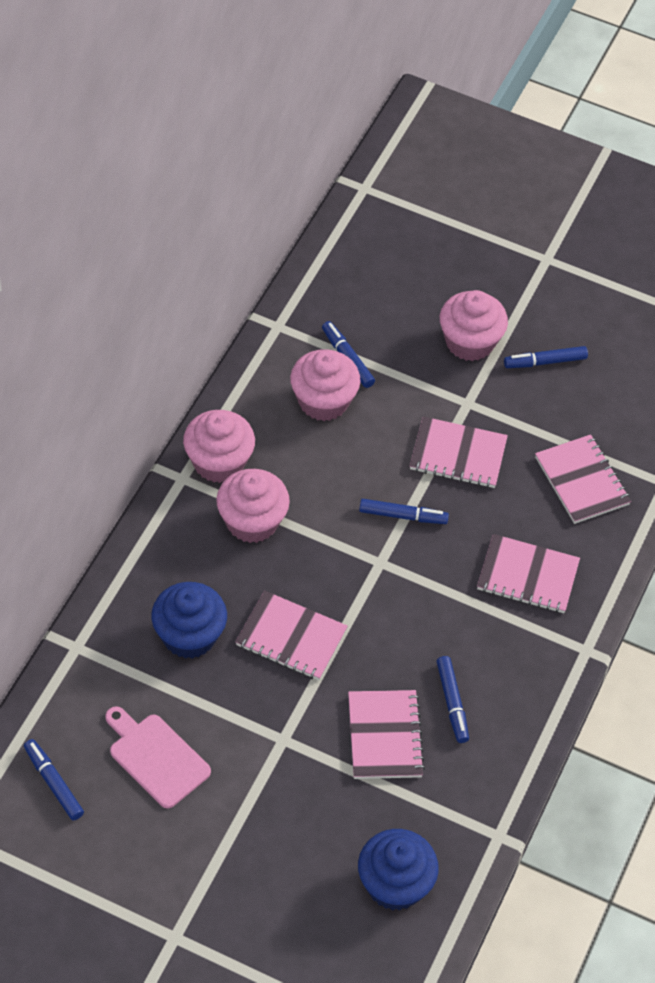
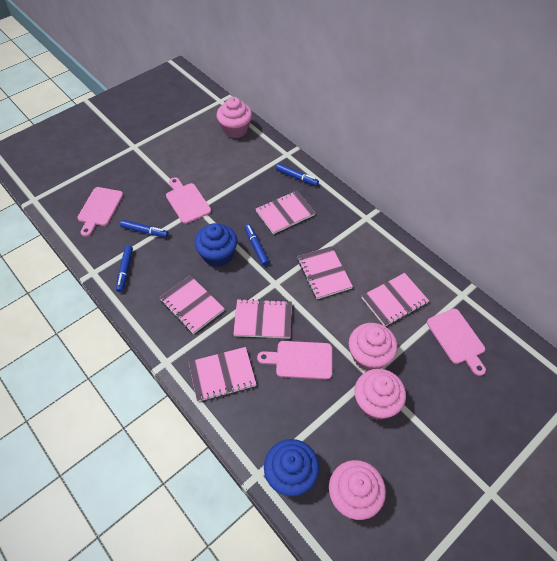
blue marker: 5 -> 4
pink cutting board: 1 -> 4
pink notebook: 5 -> 6

